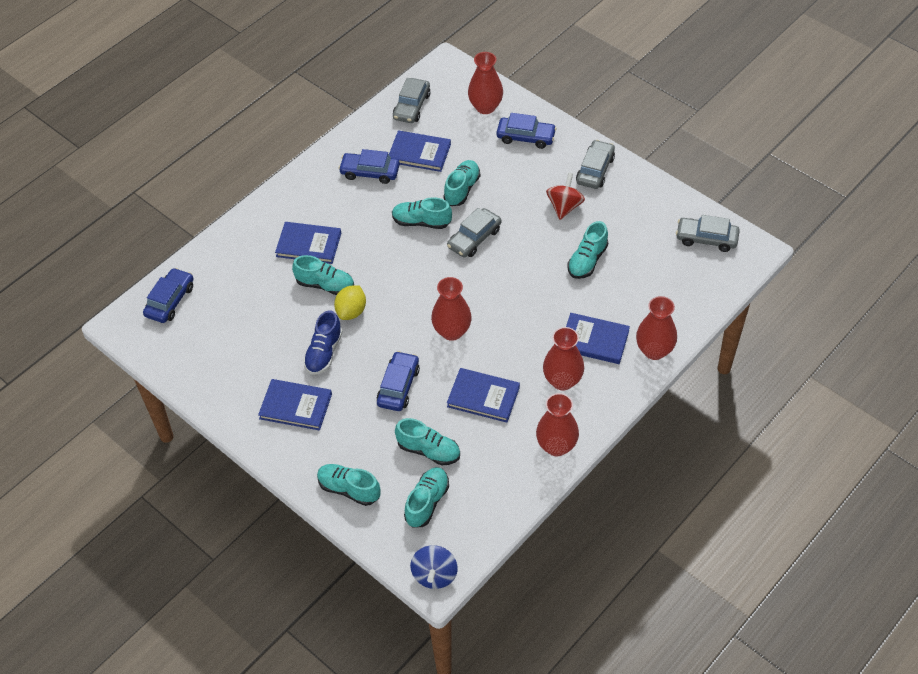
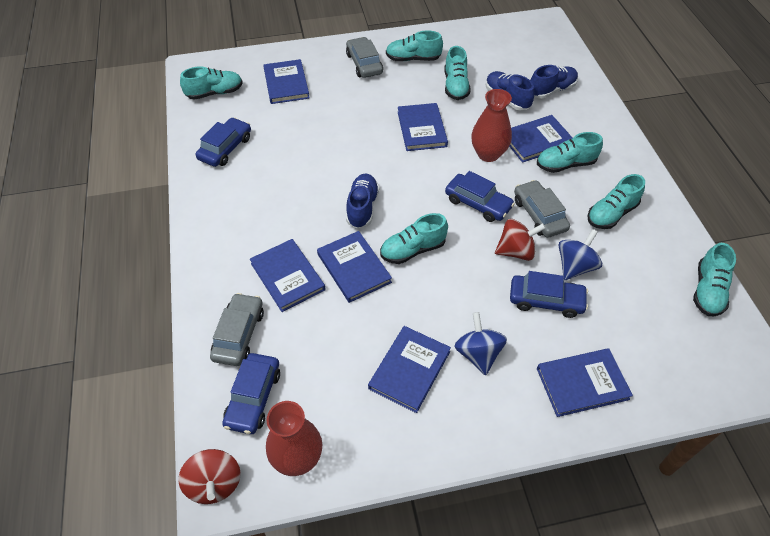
blue book: 5 -> 7
blue shoe: 1 -> 3
blue spinning top: 1 -> 2
grey car: 4 -> 3
red spinning top: 1 -> 2
red vase: 5 -> 2
yellow lemon: 1 -> 0

